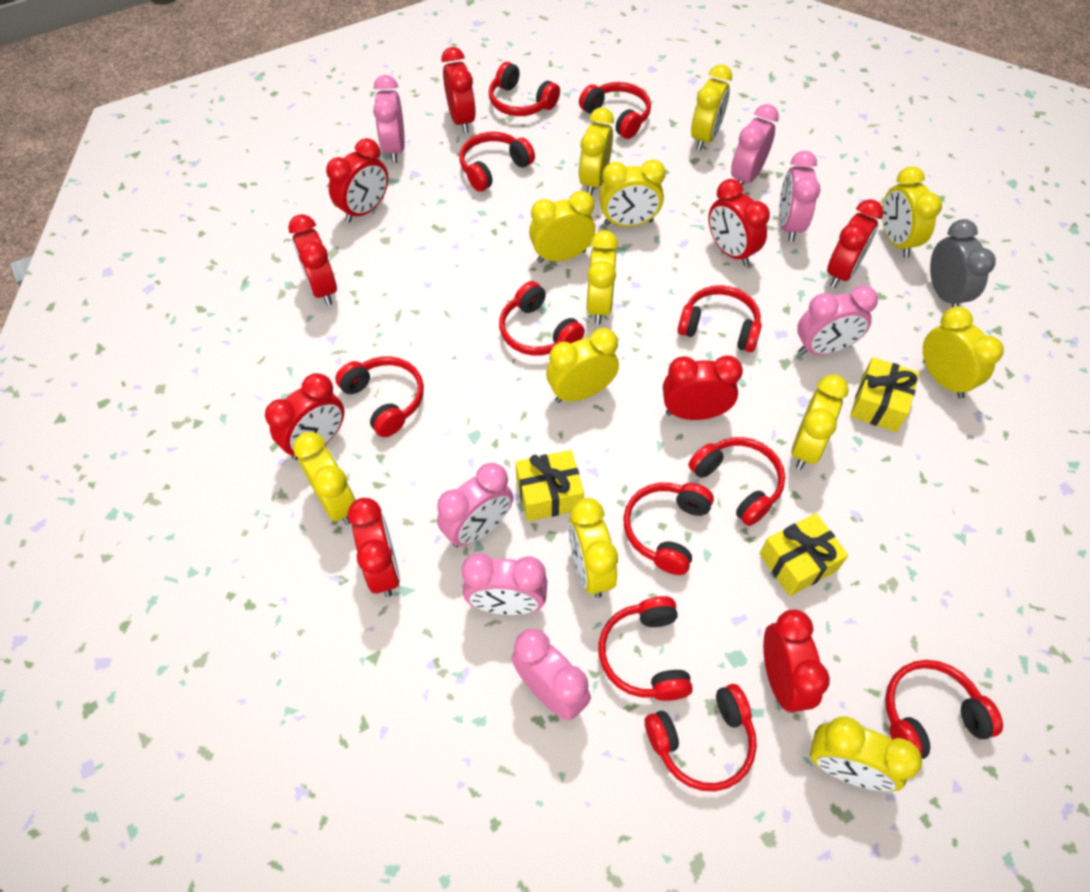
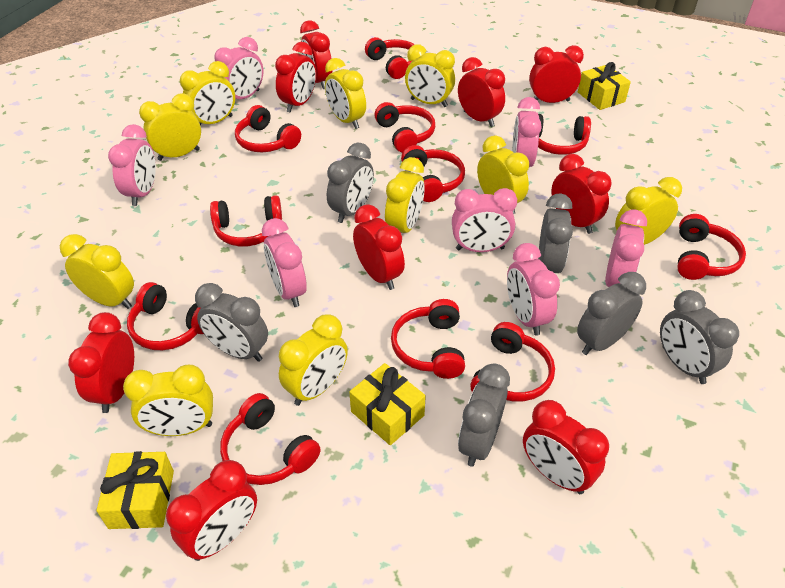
grey clock: 1 -> 6
yellow clock: 12 -> 10

